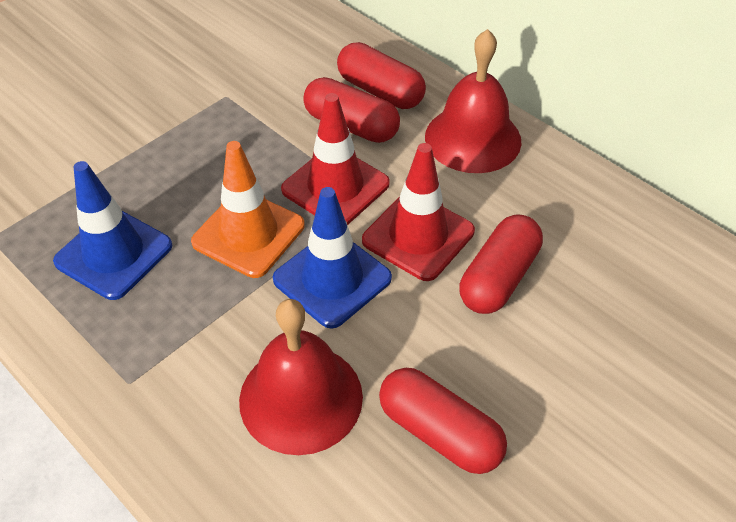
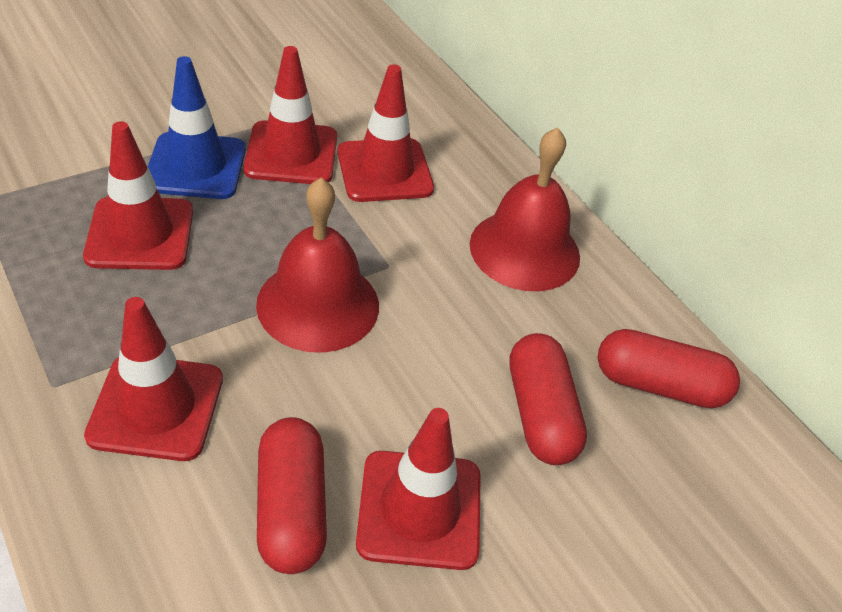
blue traffic cone: 2 -> 1
orange traffic cone: 1 -> 0
red capsule: 4 -> 3
red traffic cone: 2 -> 5

